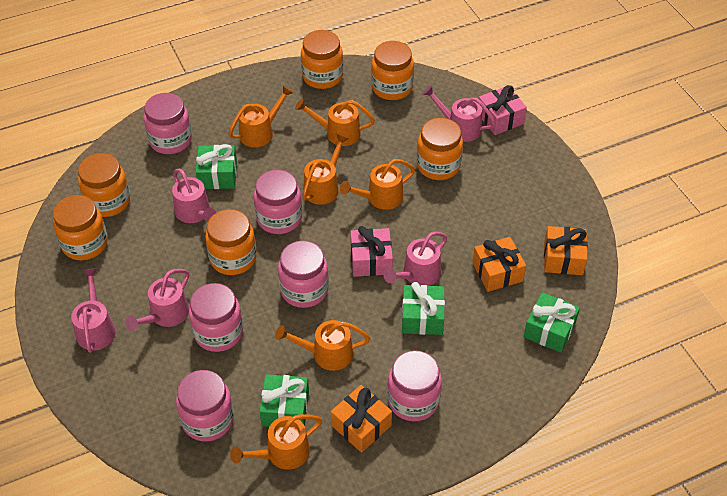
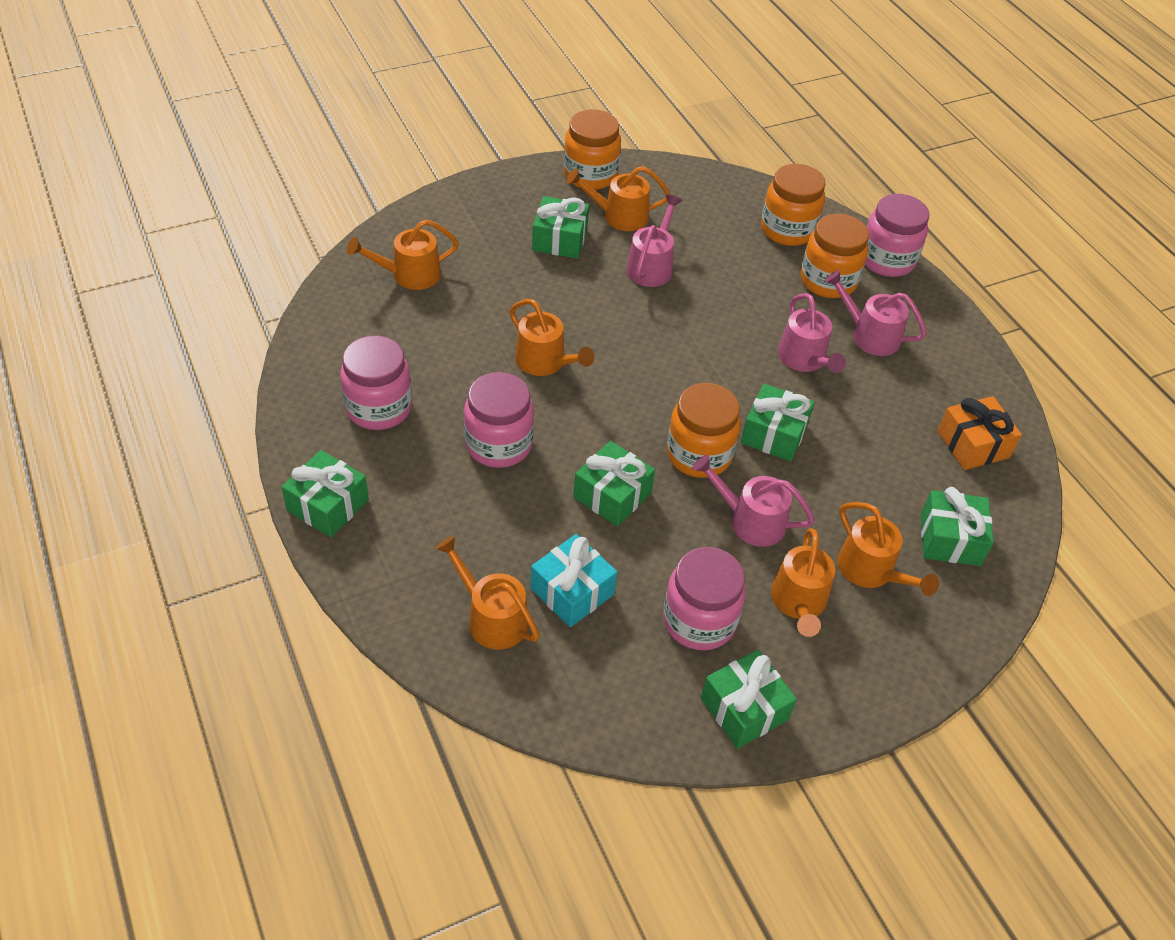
green gift: 4 -> 6
orange gift: 3 -> 1
orange jar: 6 -> 4
pink gift: 2 -> 0
pink jar: 6 -> 4
pink watering can: 5 -> 4
turquoise gift: 0 -> 1

